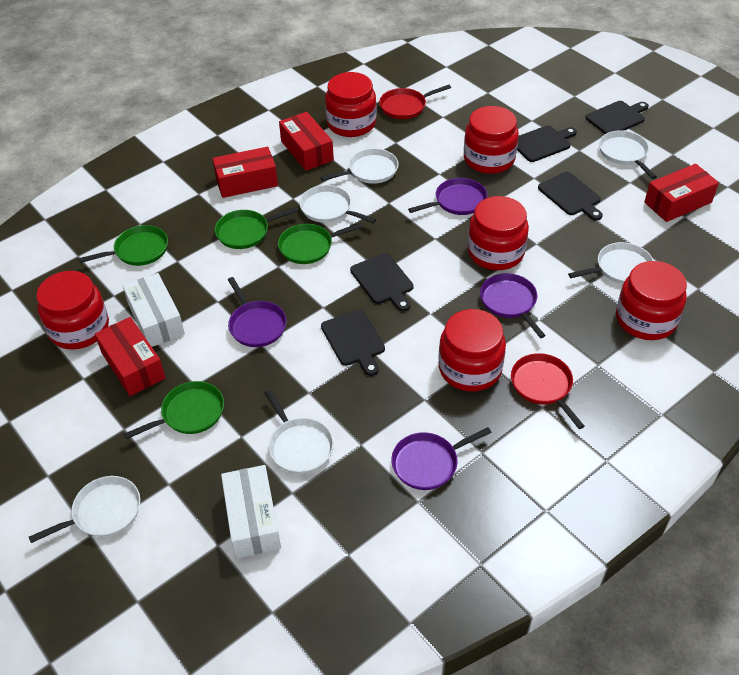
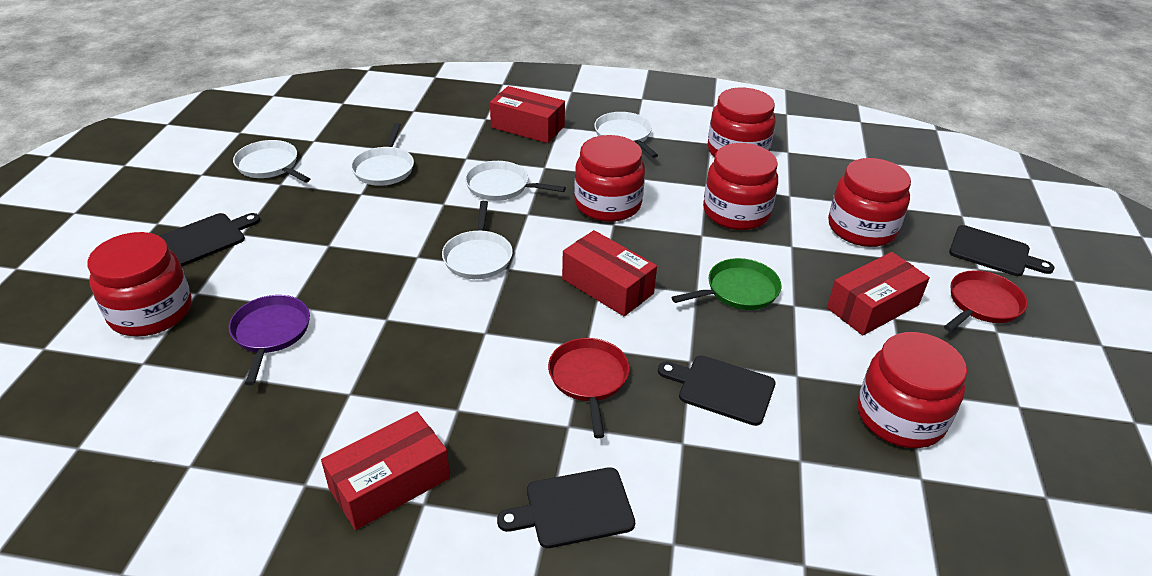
black cutting board: 5 -> 4
green pan: 4 -> 1
purple pan: 4 -> 1
white box: 2 -> 0
white pan: 6 -> 5

